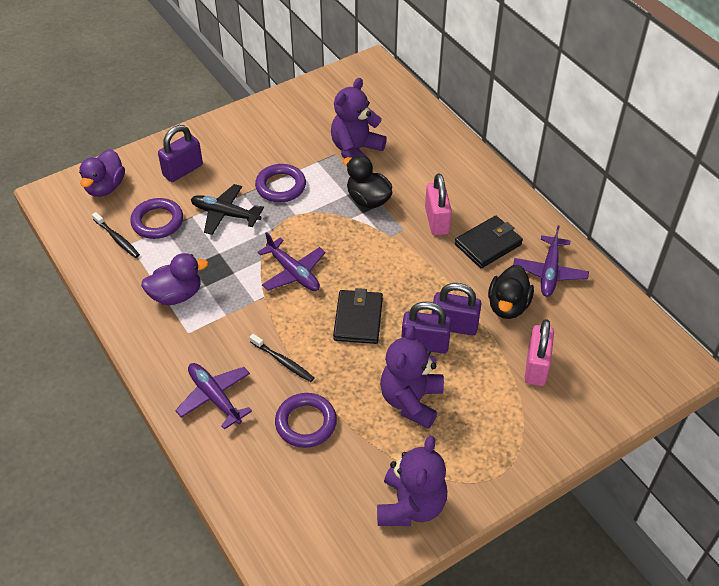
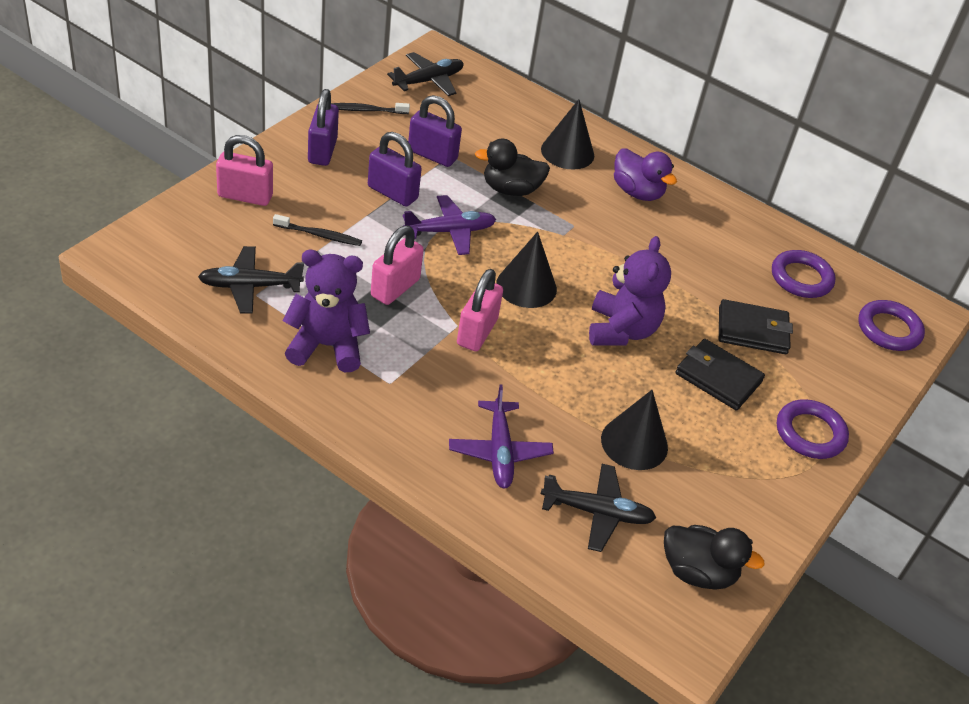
black cone: 0 -> 3
black plane: 1 -> 3
pink padlock: 2 -> 3
purple duck: 2 -> 1
purple plane: 3 -> 2
purple teddy bear: 3 -> 2

